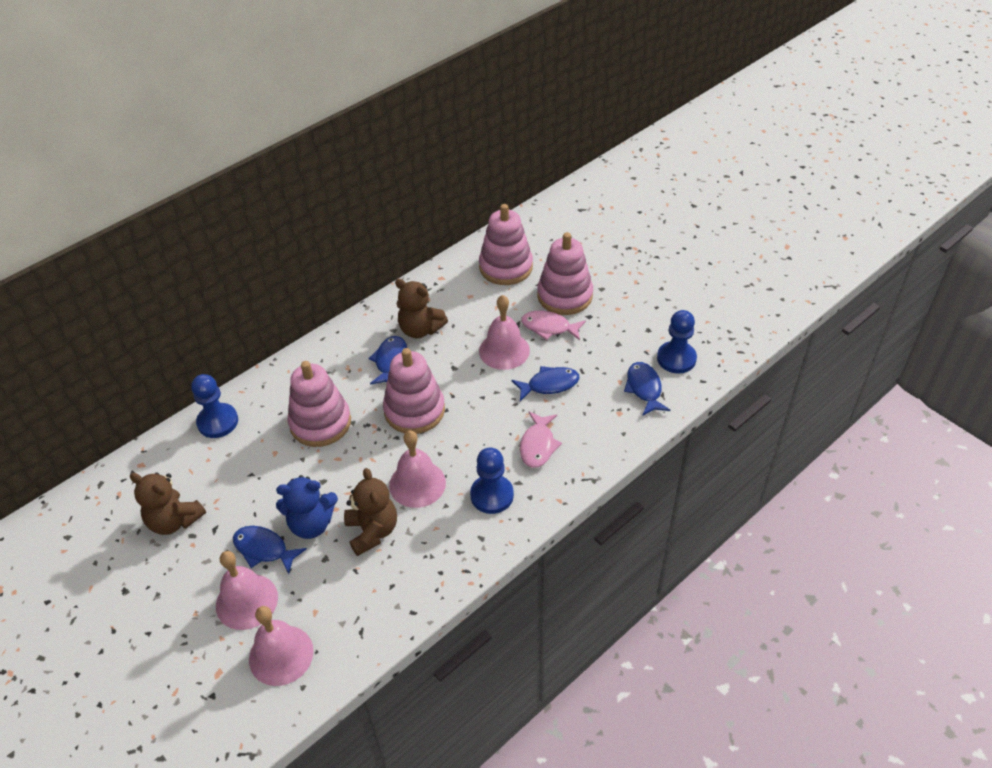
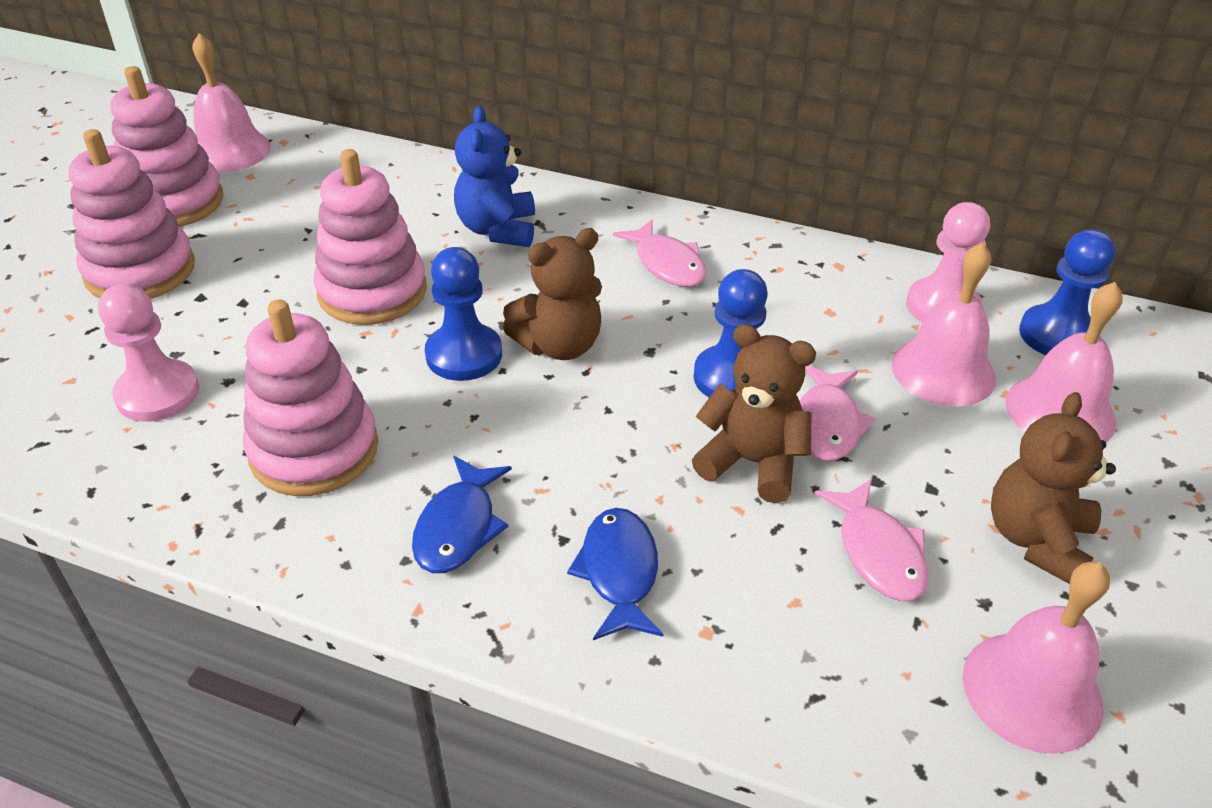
blue fish: 4 -> 2
pink fish: 2 -> 3
pink pawn: 0 -> 2

